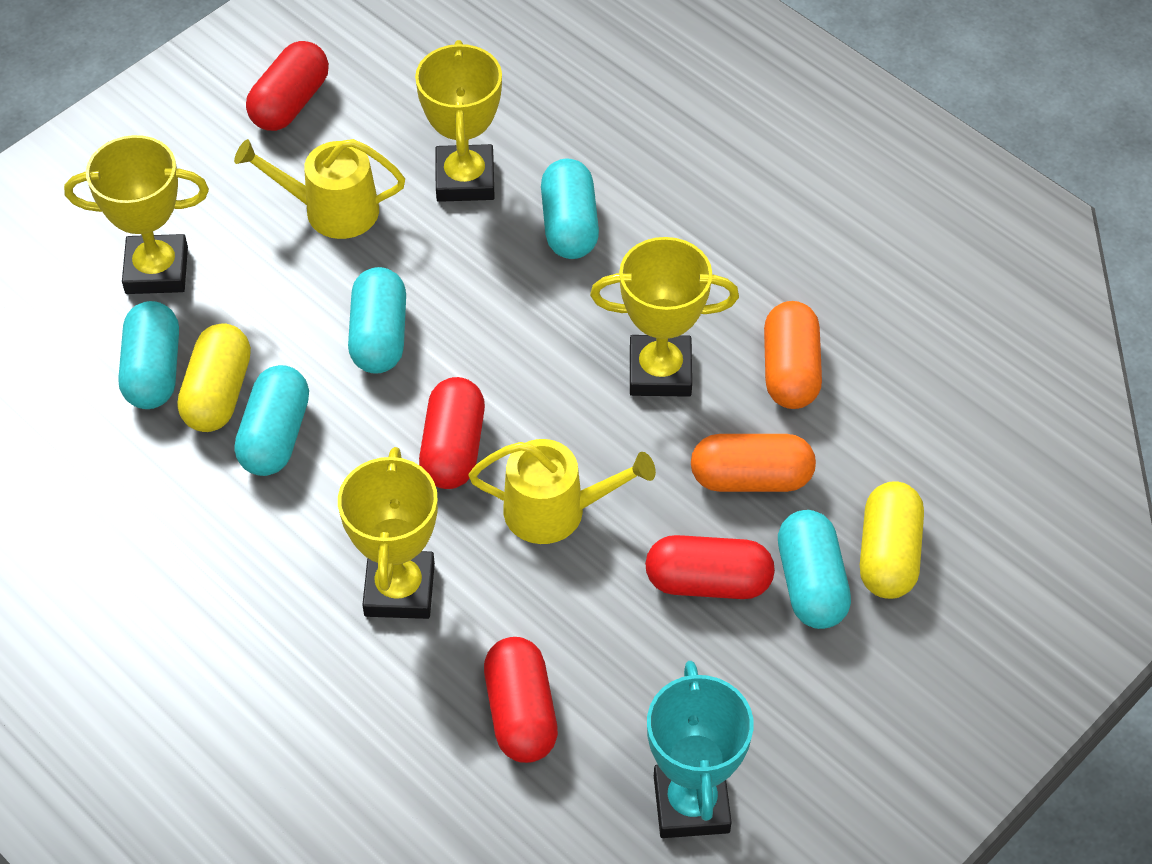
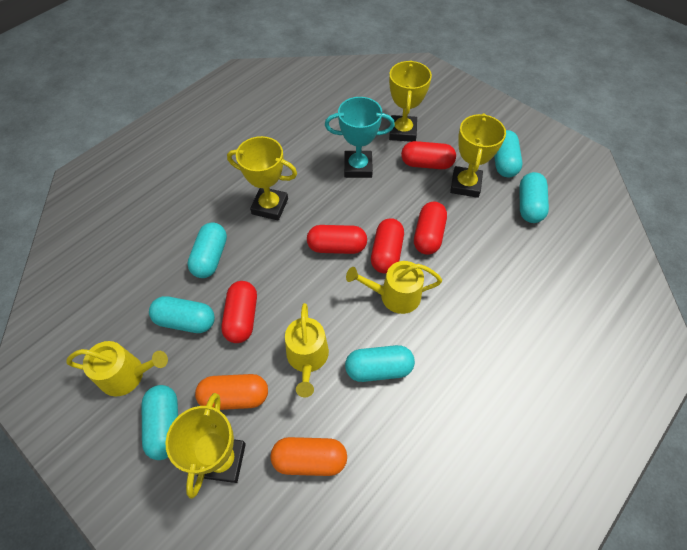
red capsule: 4 -> 5
turquoise capsule: 5 -> 6
yellow capsule: 2 -> 0
yellow watering can: 2 -> 3

